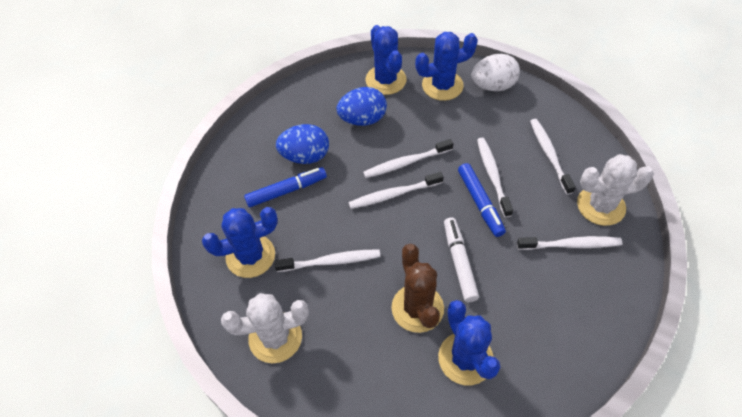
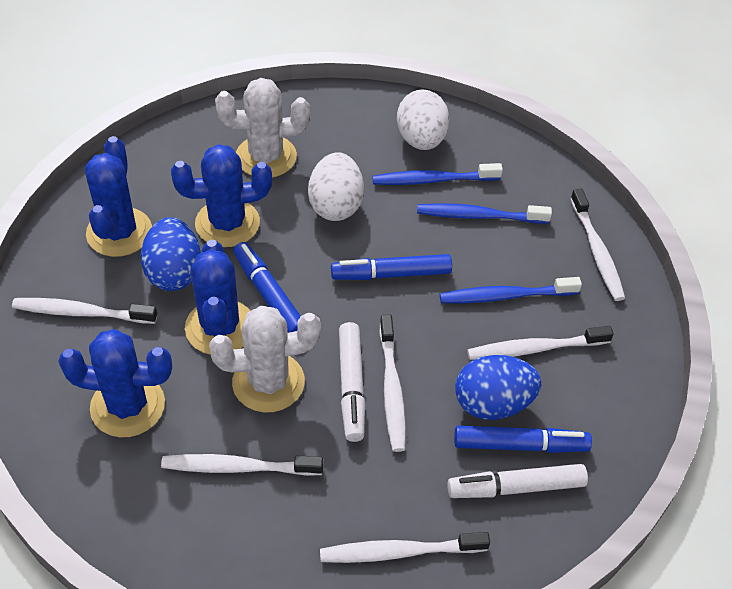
blue marker: 2 -> 3
blue toothbrush: 0 -> 3
brown cactus: 1 -> 0
white egg: 1 -> 2
white marker: 1 -> 2

